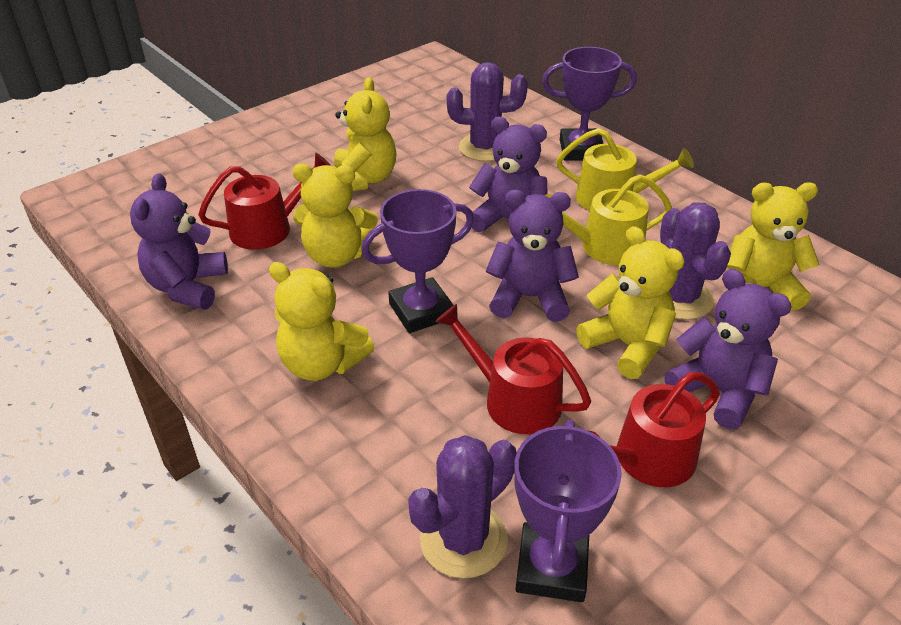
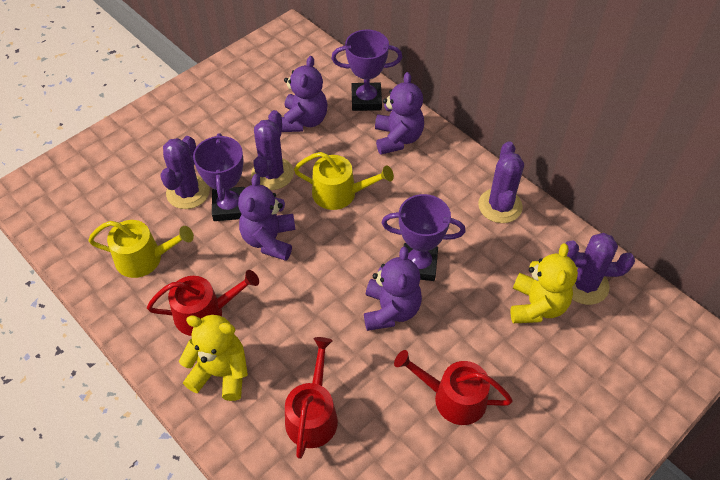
purple cactus: 3 -> 4
yellow teddy bear: 5 -> 2

